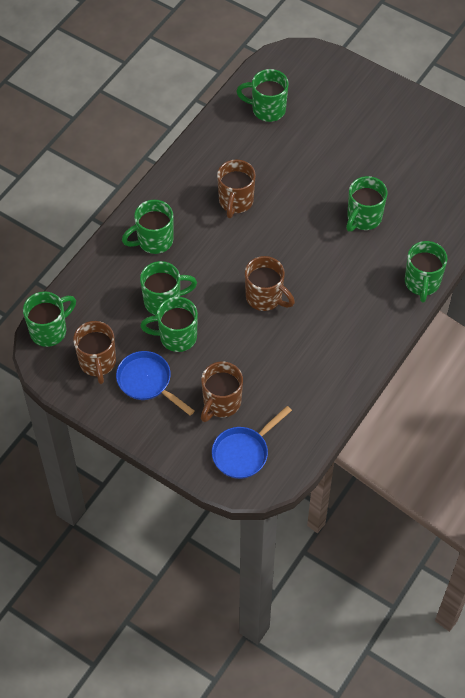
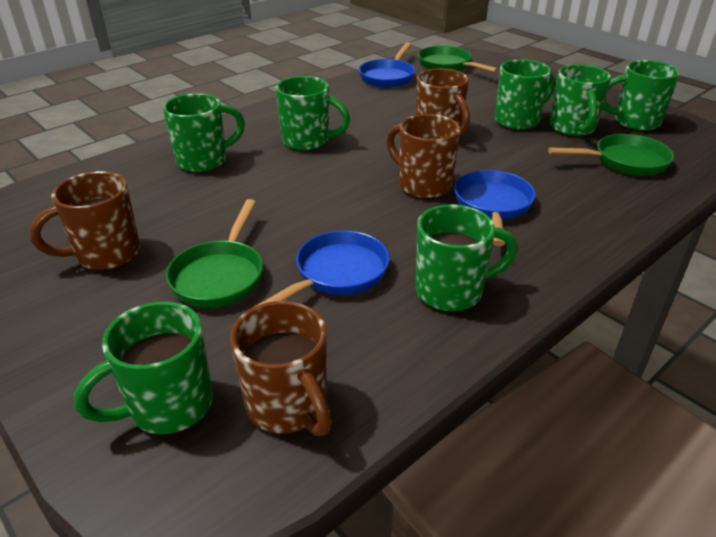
blue pan: 2 -> 3
green pan: 0 -> 3

